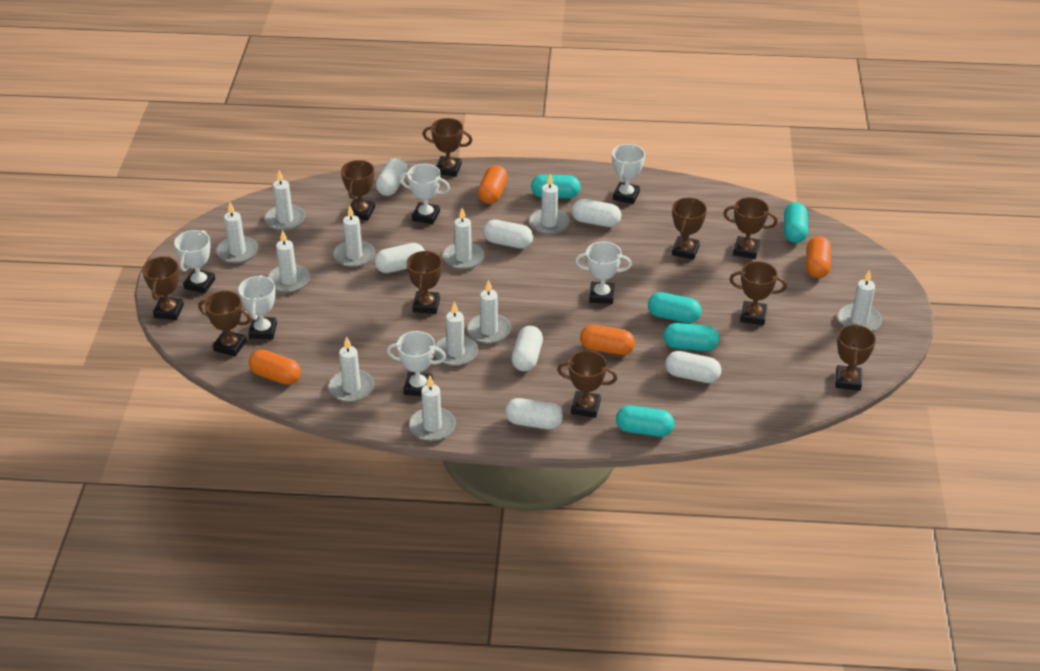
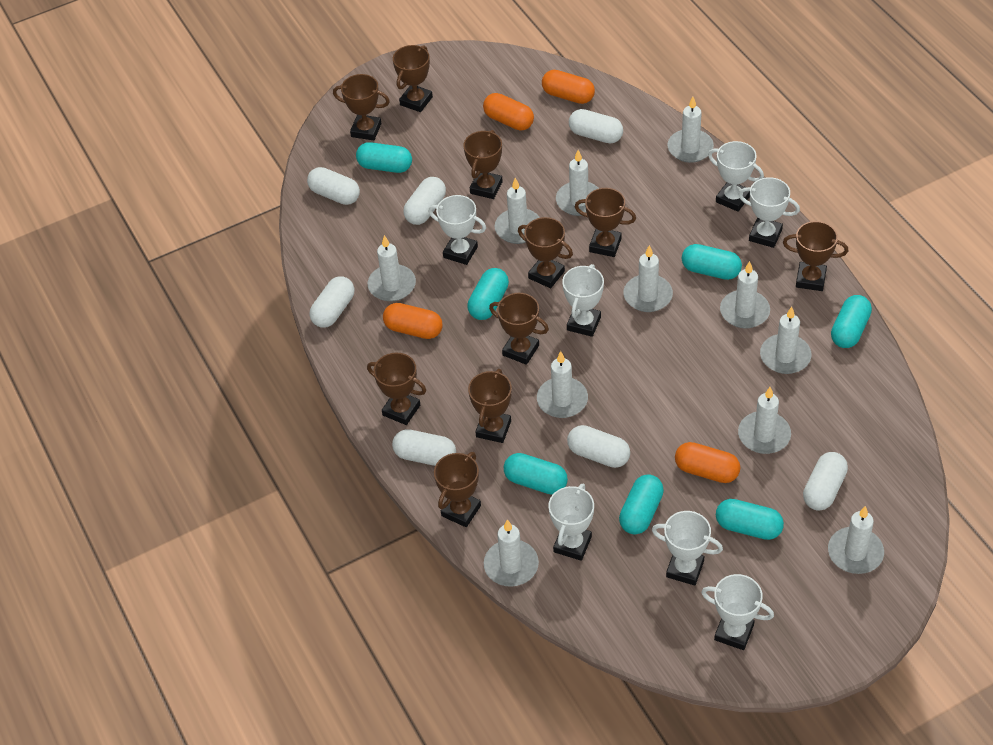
turquoise capsule: 5 -> 7
white trophy: 6 -> 7

